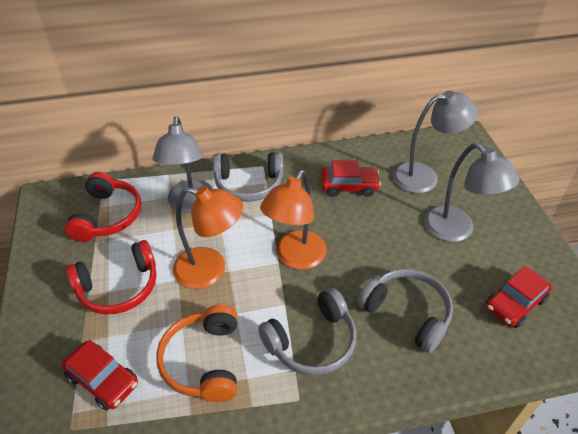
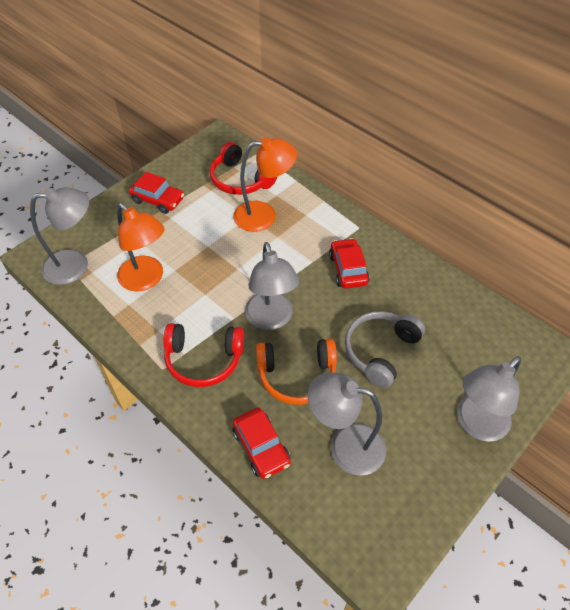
grey headphones: 3 -> 1
grey lamp: 3 -> 4

